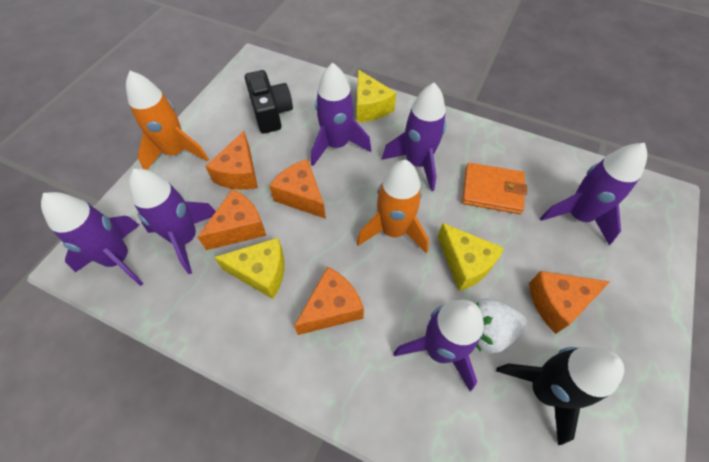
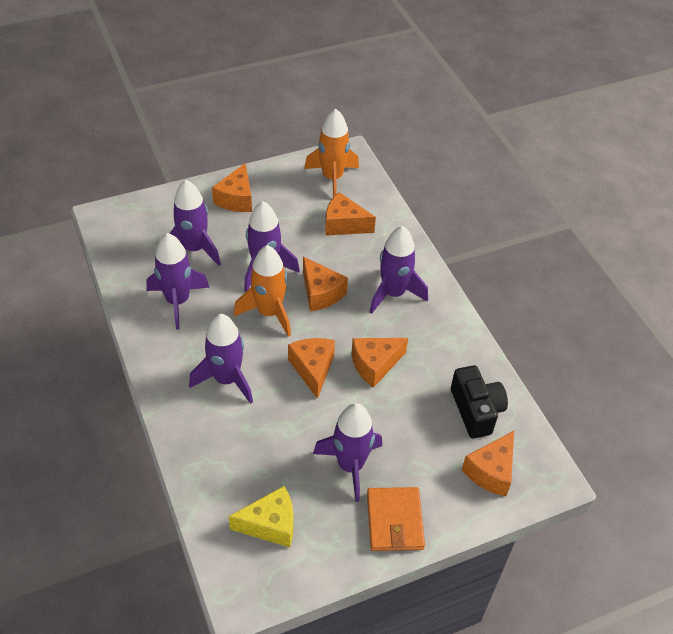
black rocket: 1 -> 0
orange cheese: 5 -> 6
white strawberry: 1 -> 0
yellow cheese: 3 -> 1

